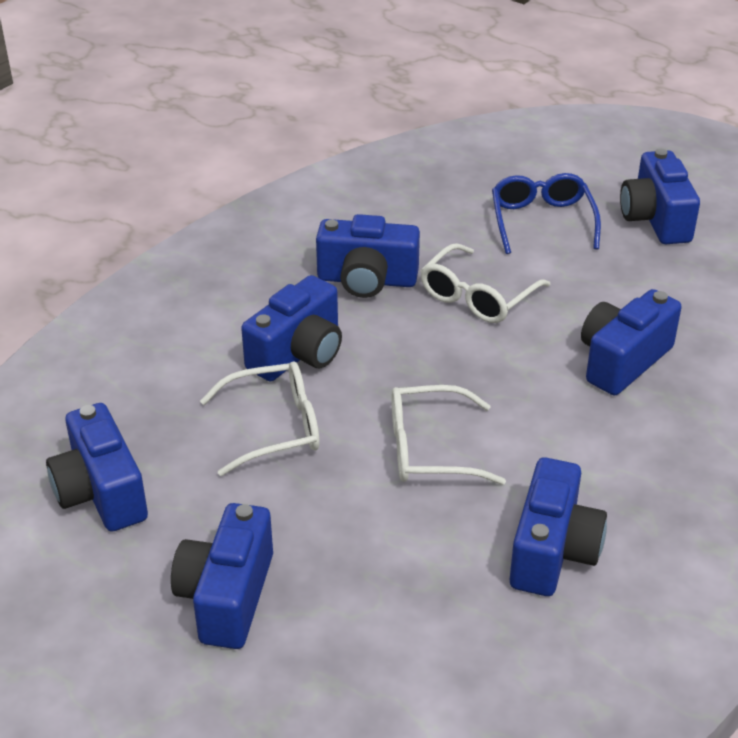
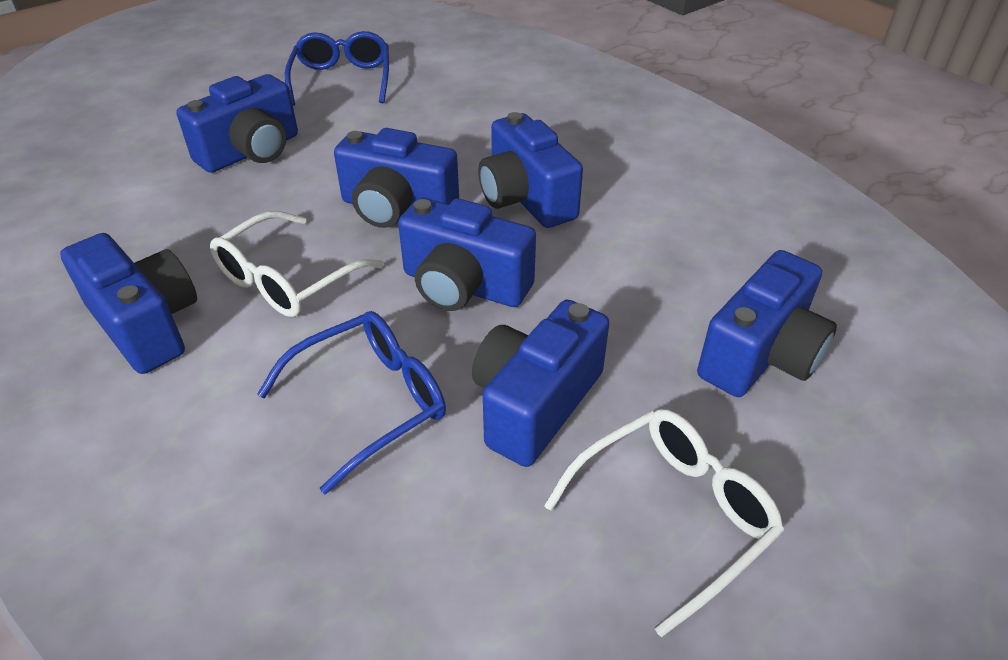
blue glasses: 1 -> 2
white glasses: 3 -> 2

